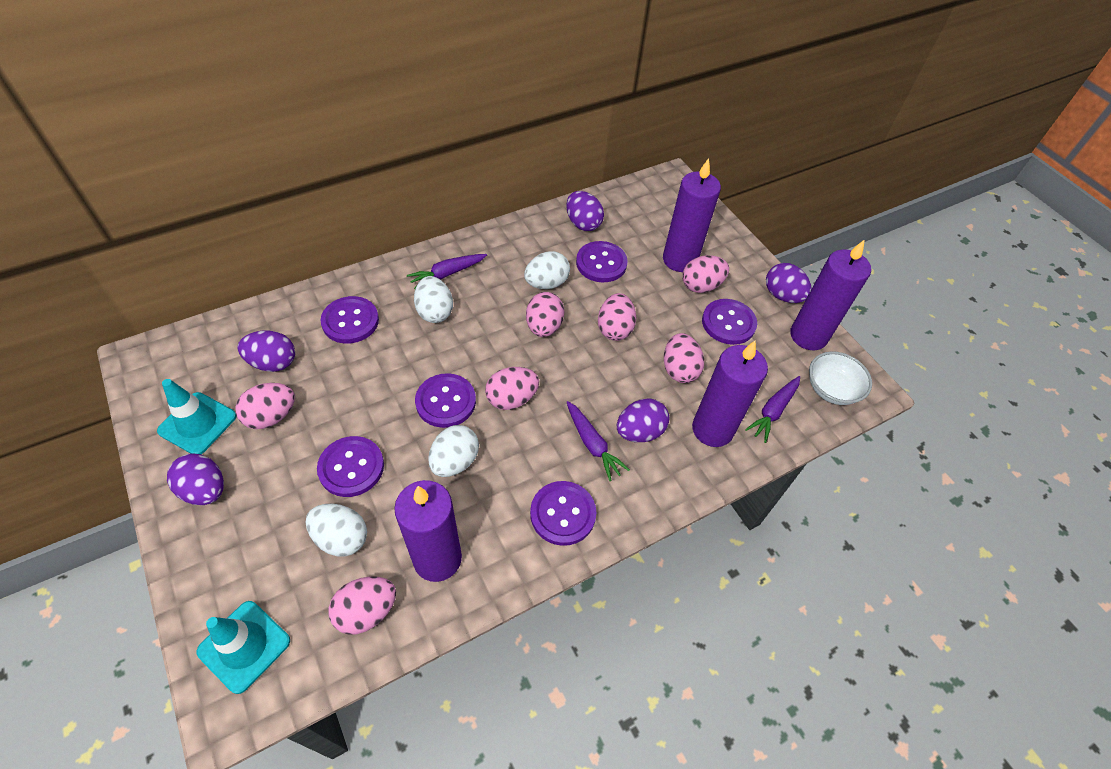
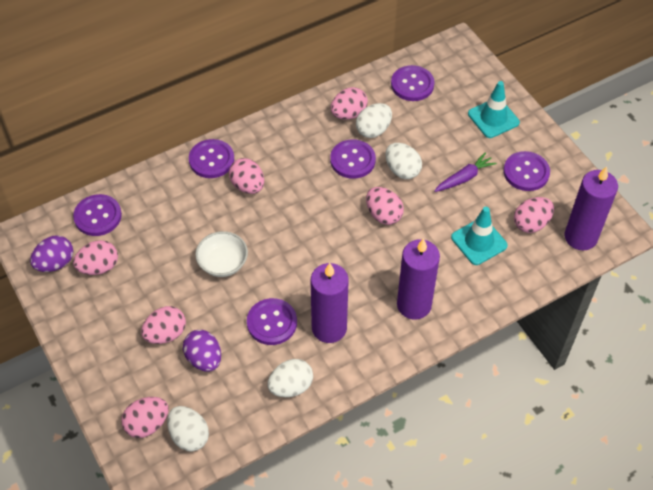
purple candle: 4 -> 3
purple carrot: 3 -> 1
purple egg: 5 -> 2

